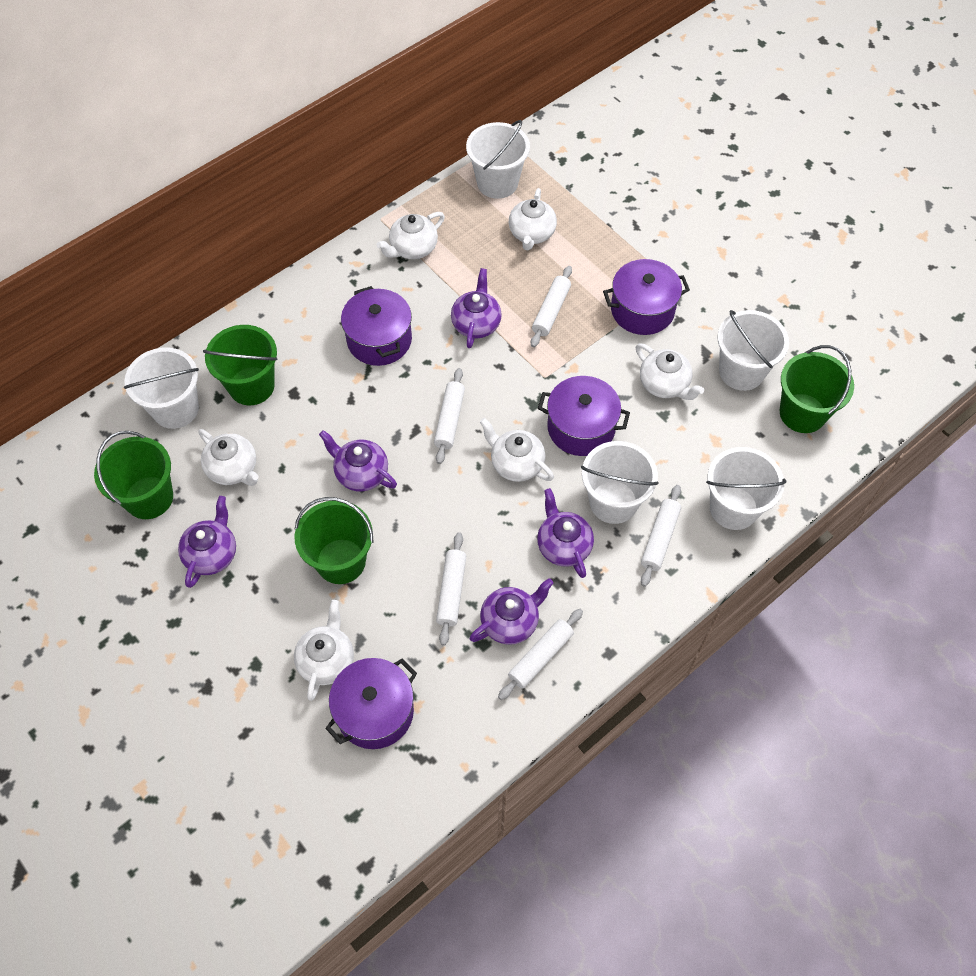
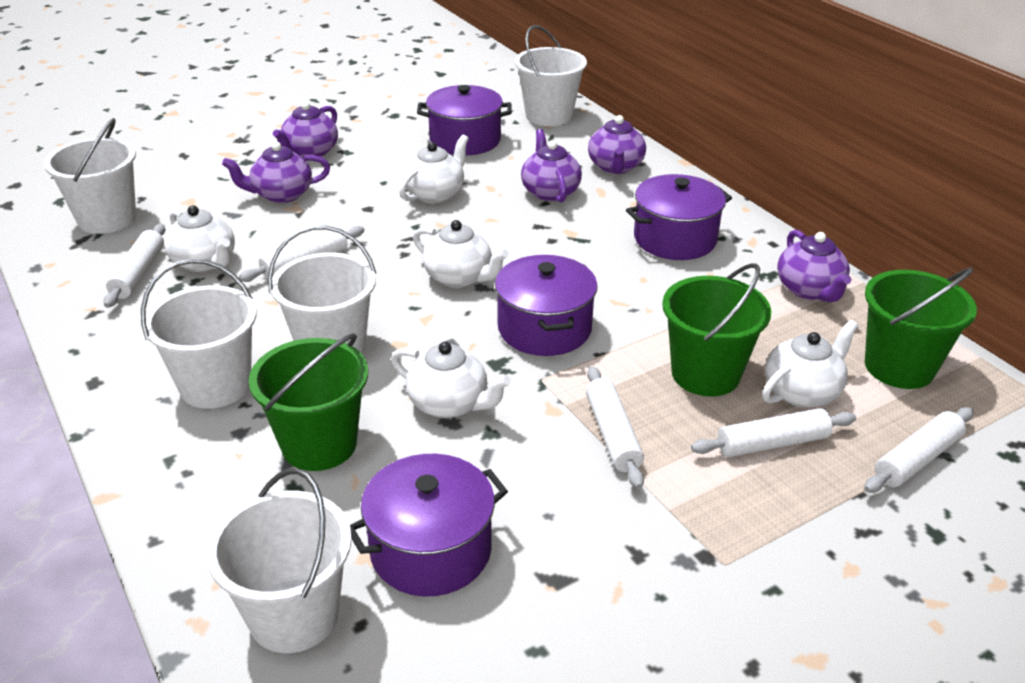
green bucket: 4 -> 3
white teapot: 6 -> 5

